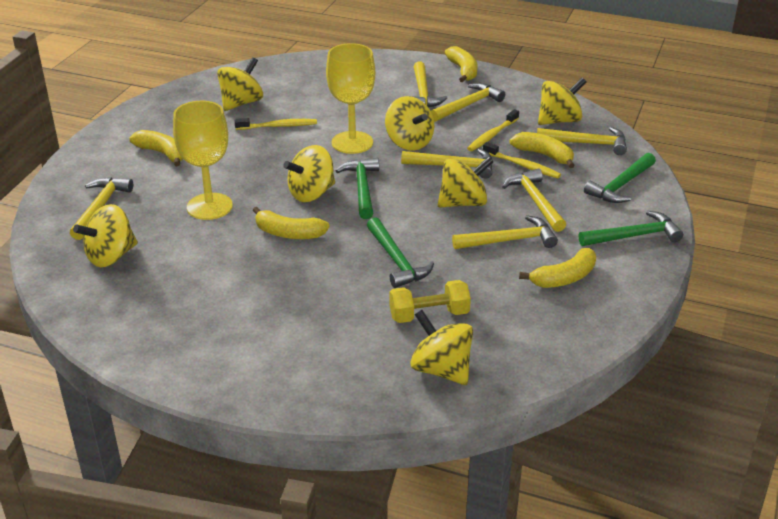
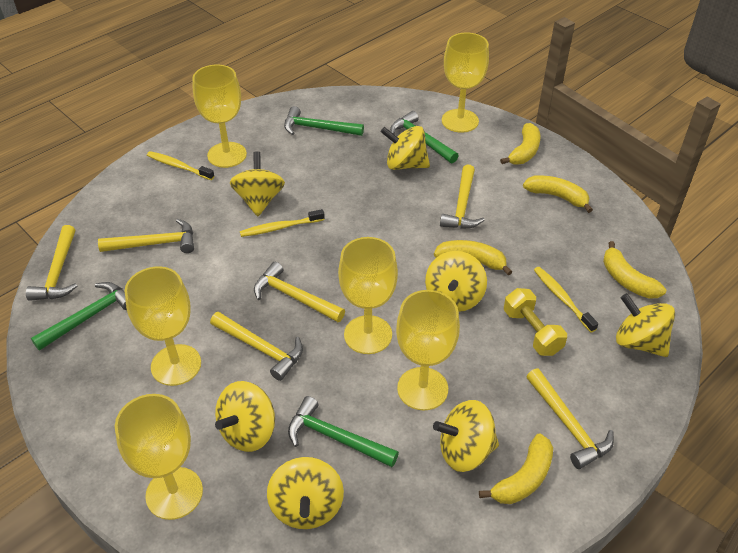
yellow goblet: 2 -> 6
yellow hammer: 7 -> 6

